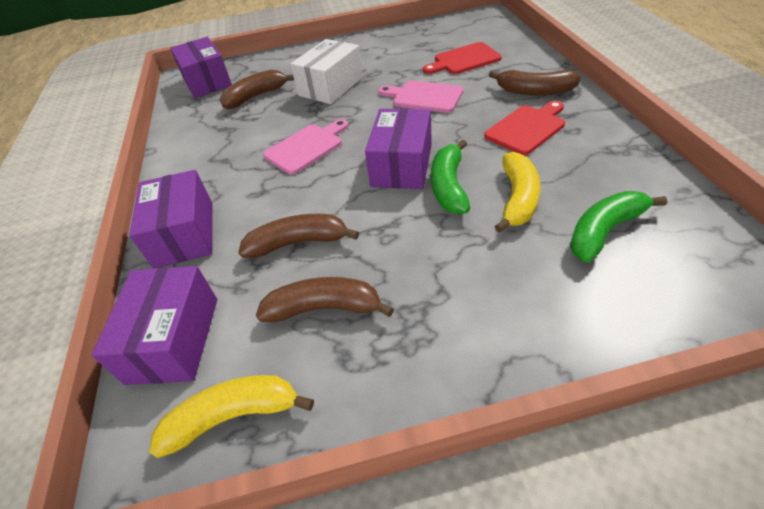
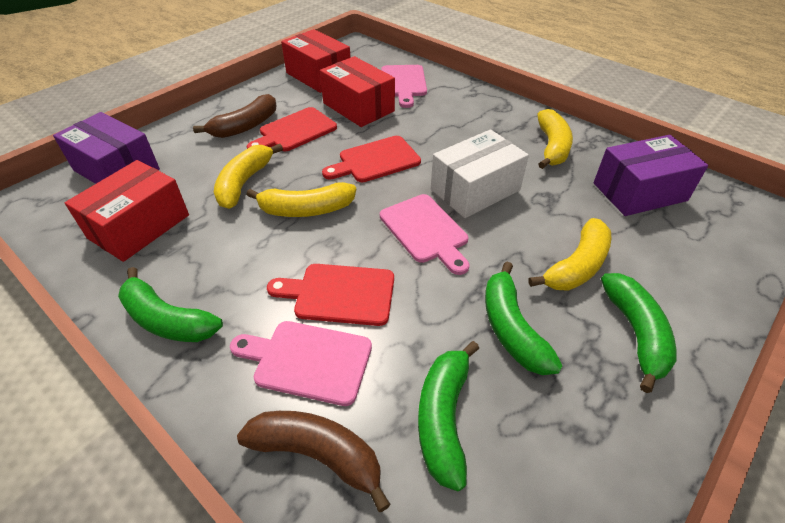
brown banana: 4 -> 2
green banana: 2 -> 4
pink cutting board: 2 -> 3
purple box: 4 -> 2
red box: 0 -> 3
red cutting board: 2 -> 3
yellow banana: 2 -> 4

